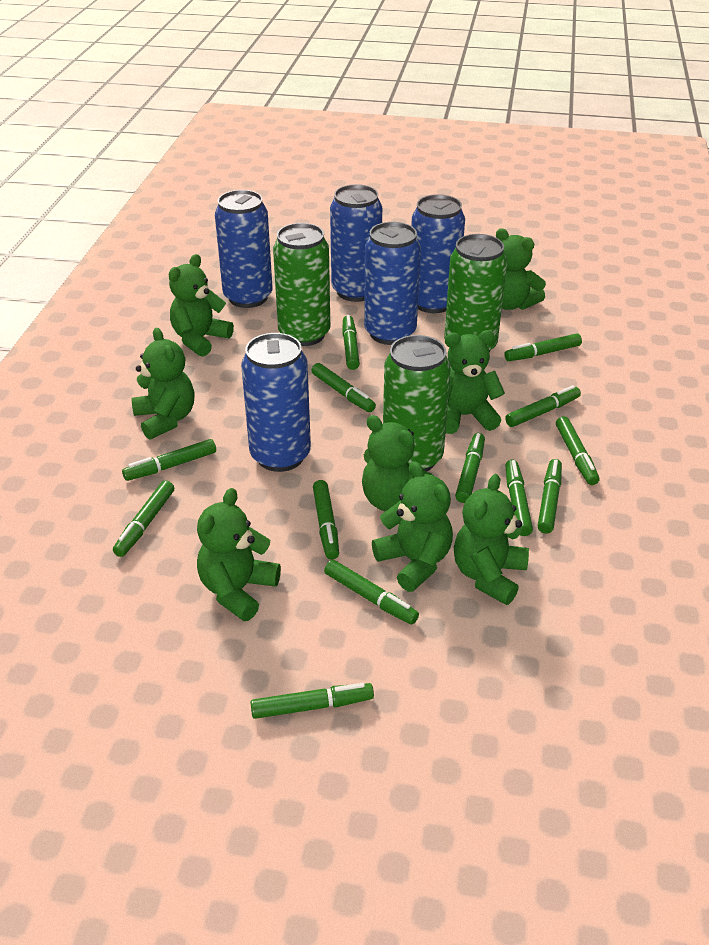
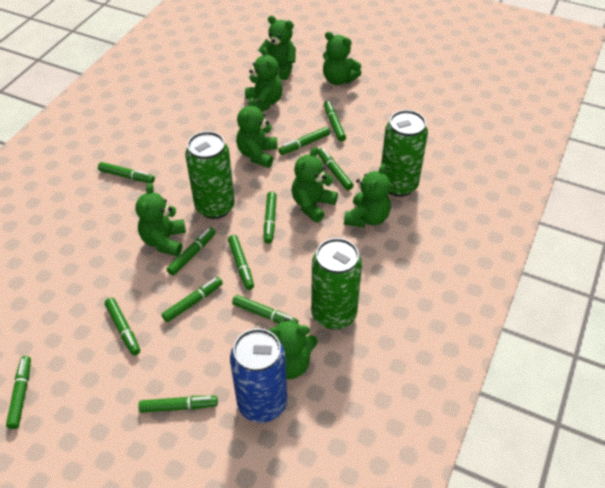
blue can: 5 -> 1
green marker: 13 -> 12

